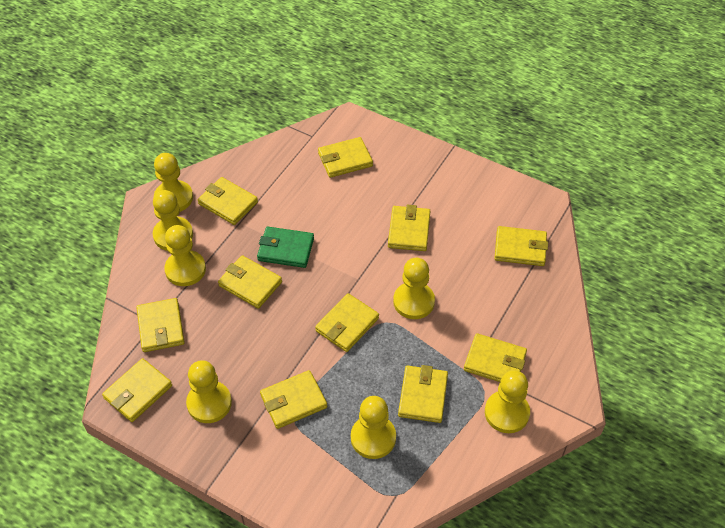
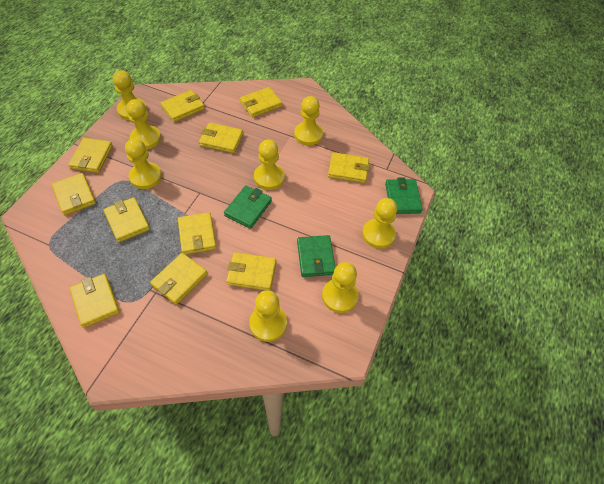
green wallet: 1 -> 3
yellow pawn: 7 -> 8

